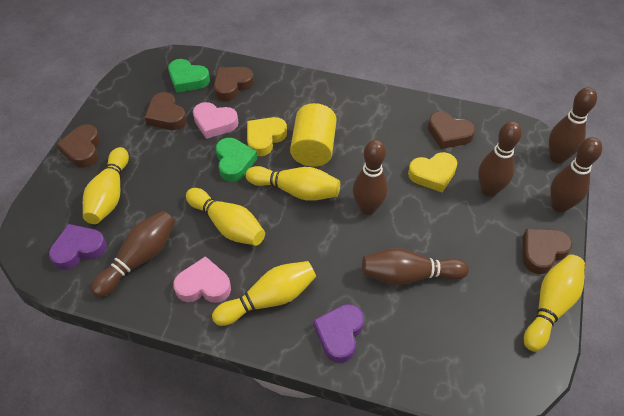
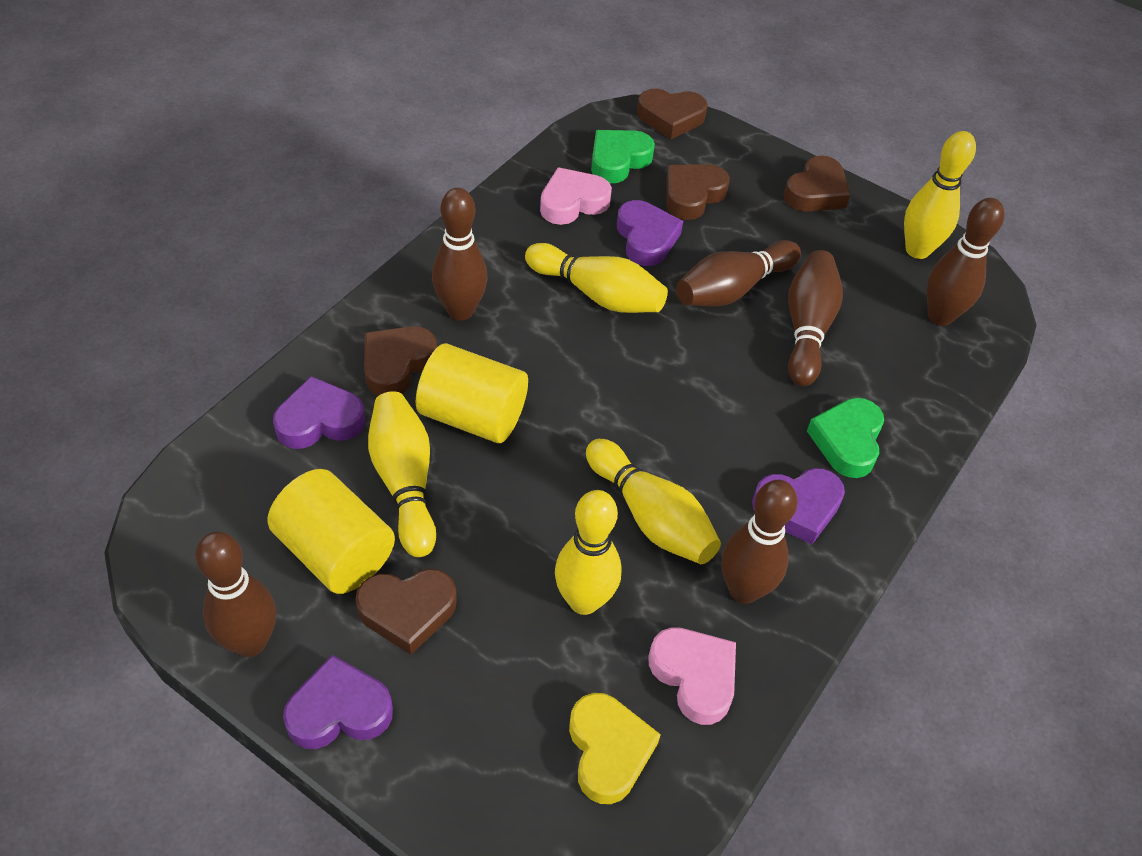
purple heart: 2 -> 4
yellow cylinder: 1 -> 2
yellow heart: 2 -> 1

